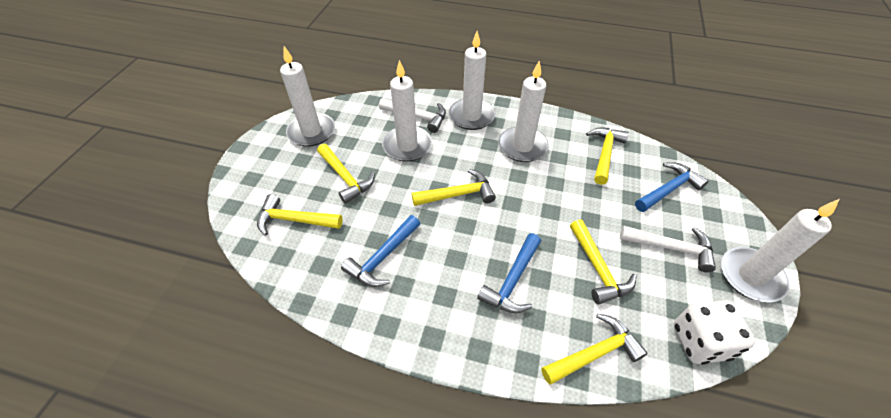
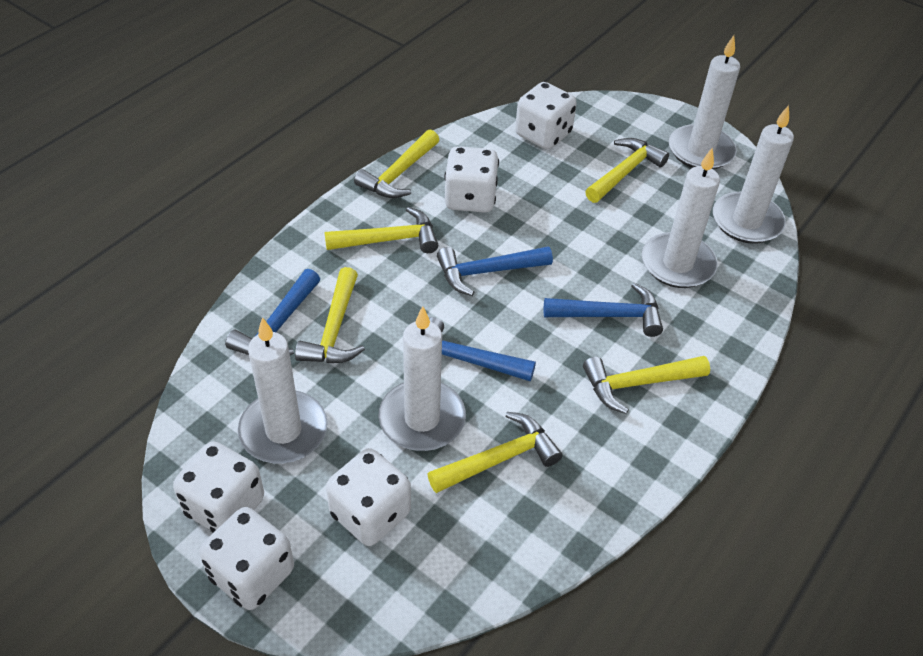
blue hammer: 3 -> 4
white dice: 1 -> 5
white hammer: 2 -> 0

